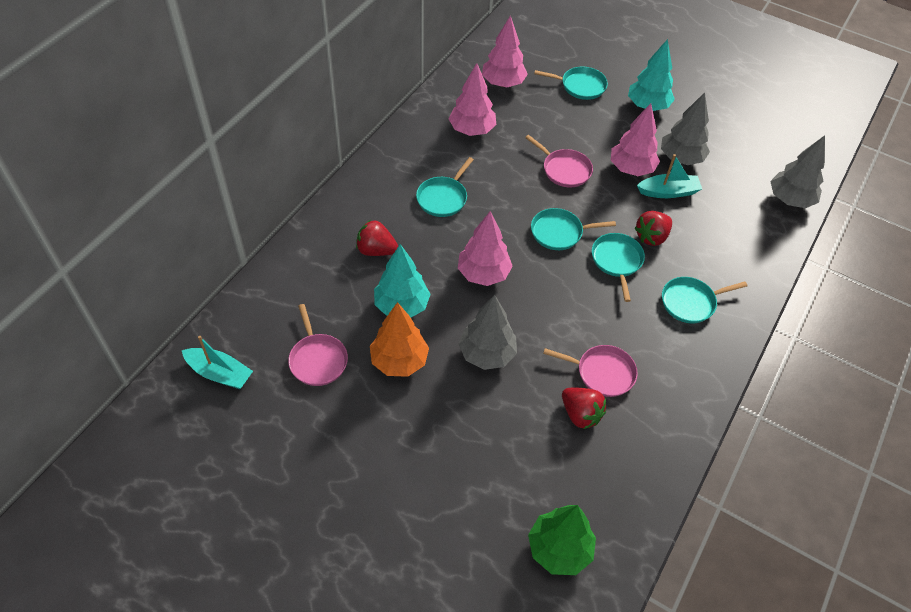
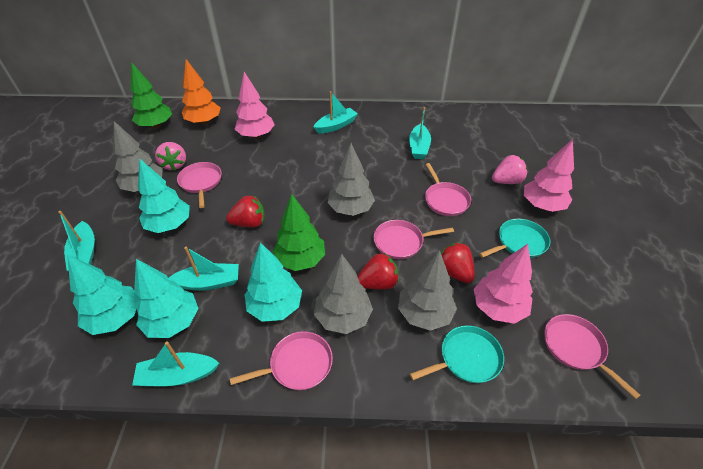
green tree: 1 -> 2
grey tree: 3 -> 4
pink pan: 3 -> 5
pink strawberry: 0 -> 2
pink tree: 4 -> 3
turquoise boat: 2 -> 5
turquoise pan: 5 -> 2
turquoise tree: 2 -> 4

